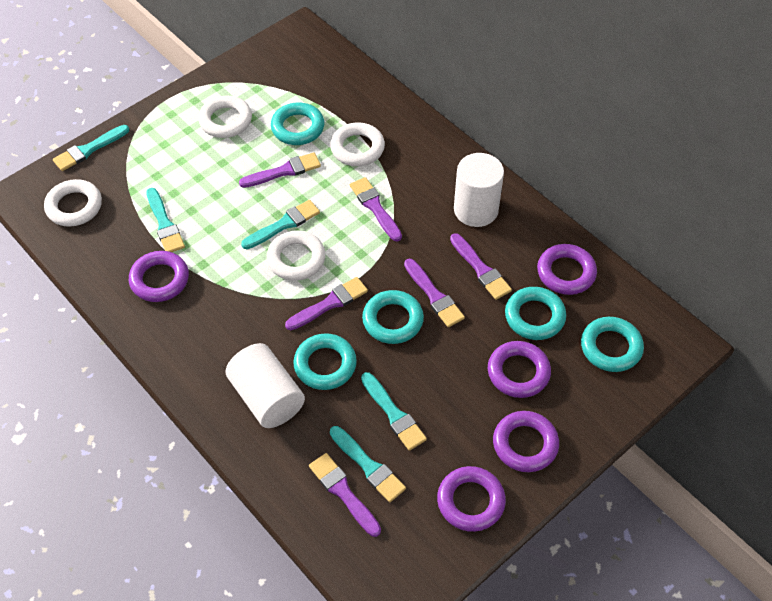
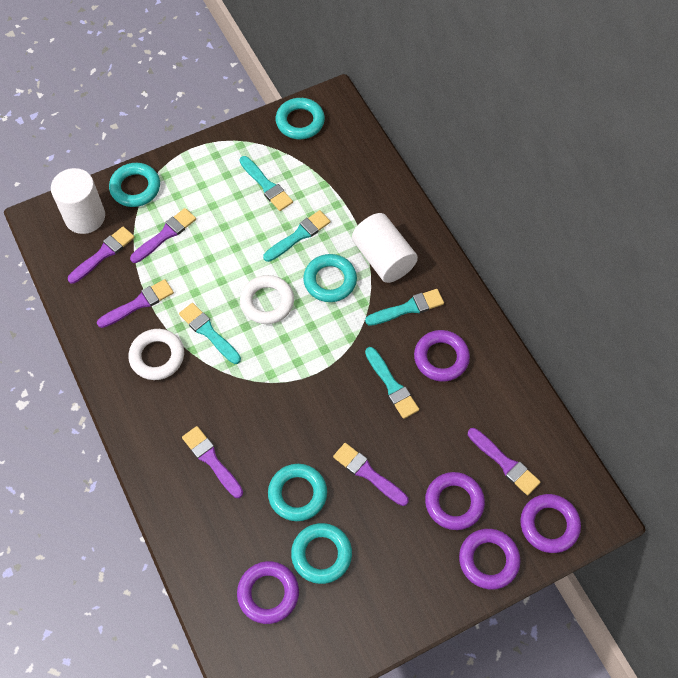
white ring: 4 -> 2

